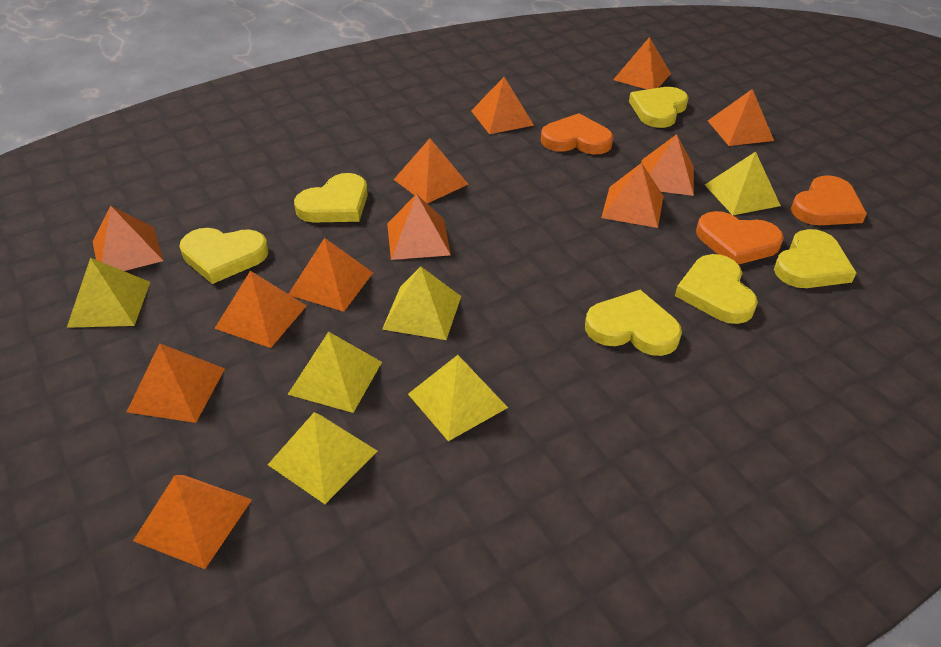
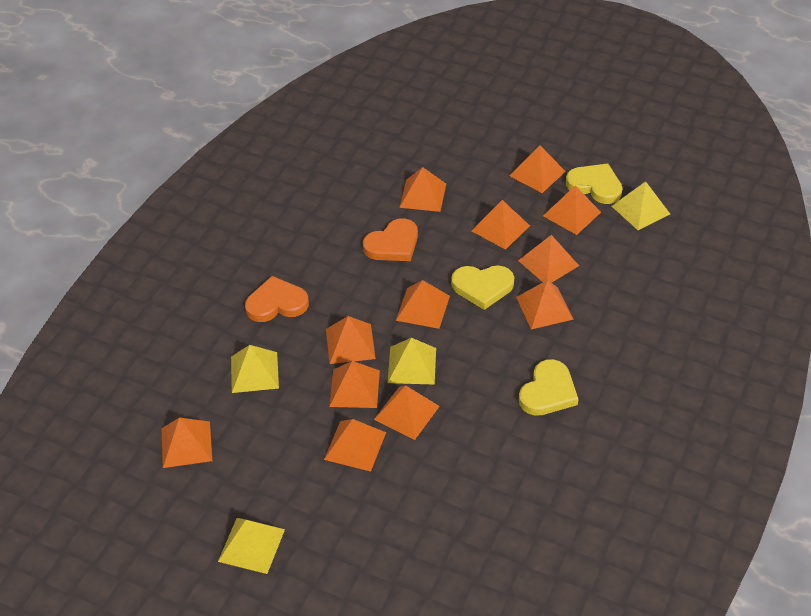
orange heart: 3 -> 2
yellow heart: 6 -> 3
yellow pyramid: 6 -> 4

